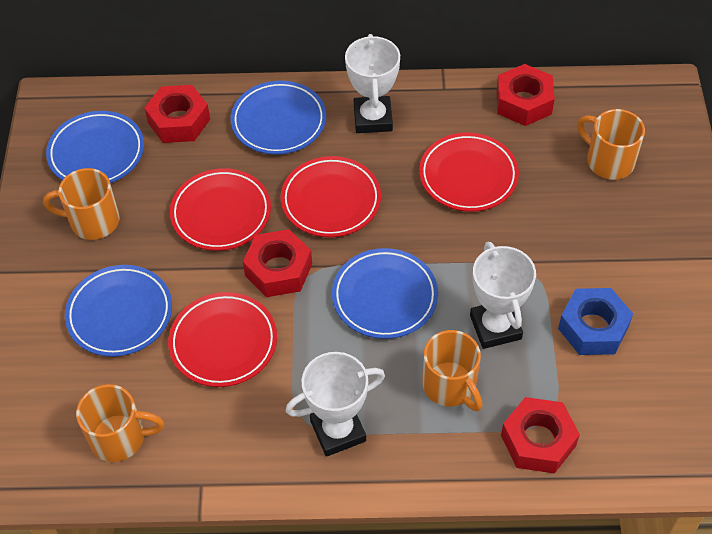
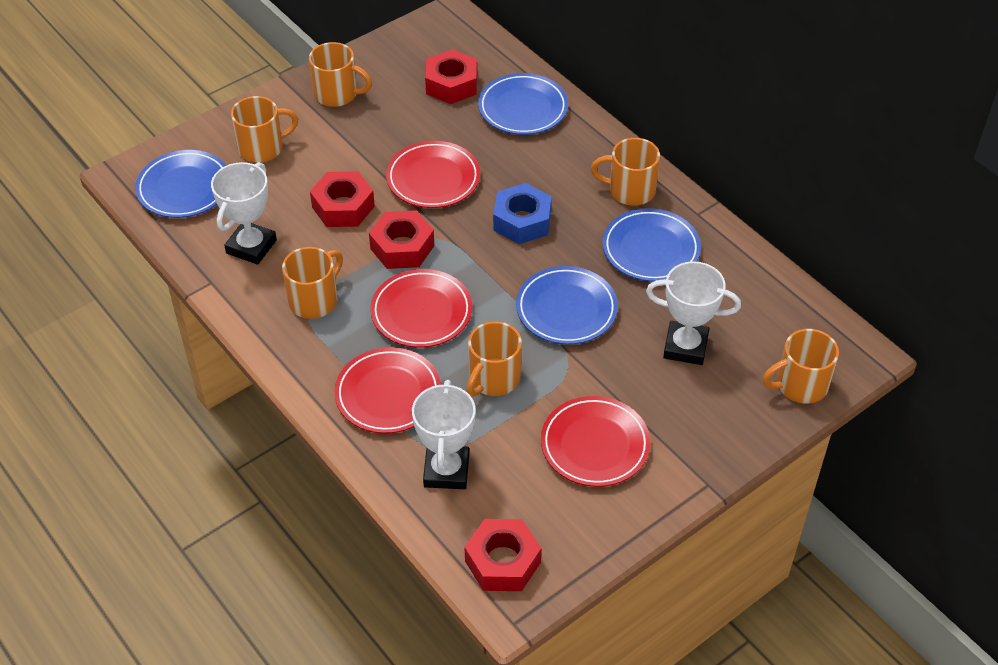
orange mug: 4 -> 6

